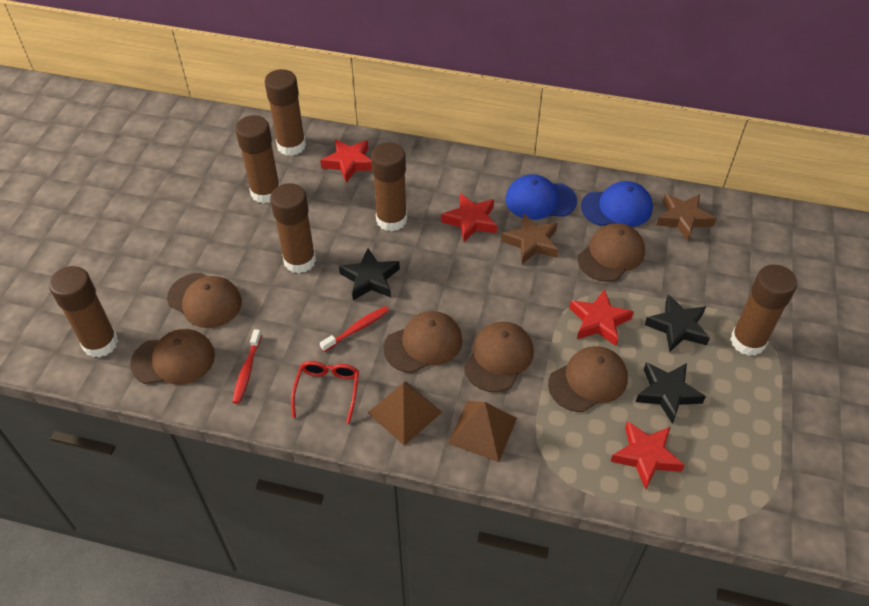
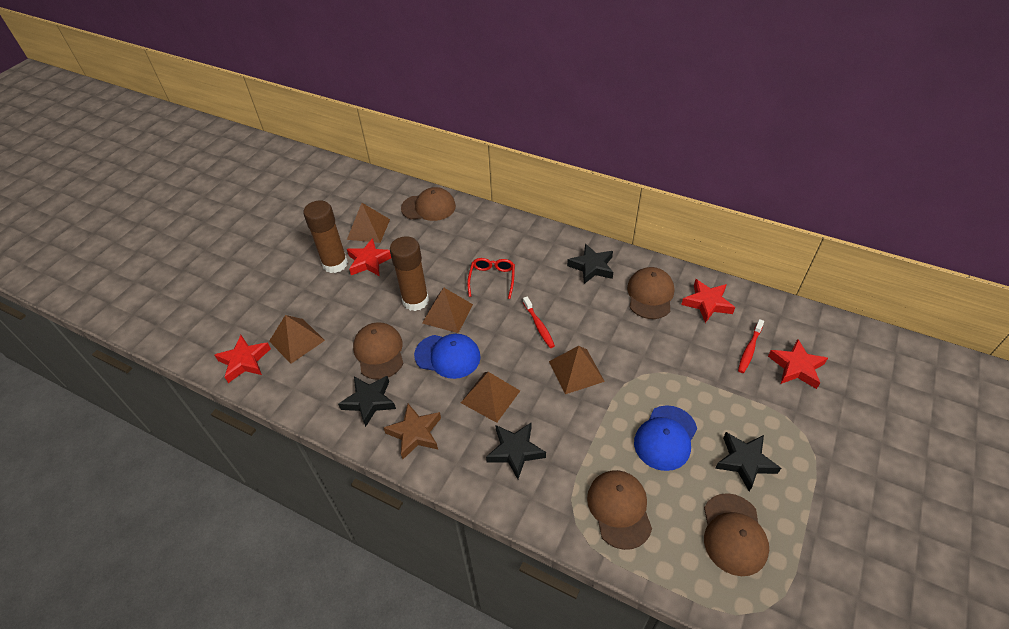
black star: 3 -> 4
brown cap: 6 -> 5
brown glue stick: 6 -> 2
brown pyramid: 2 -> 5
brown star: 2 -> 1

